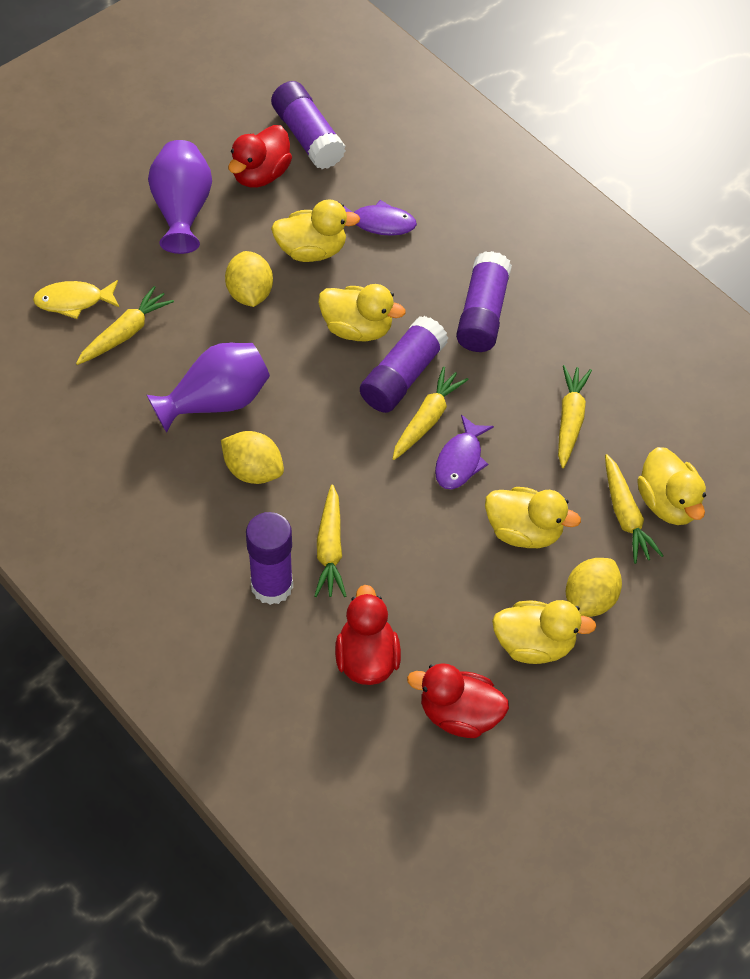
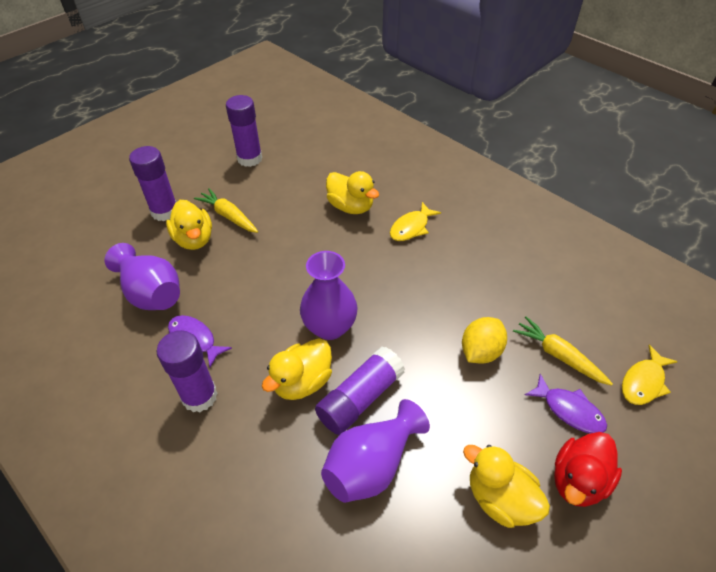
purple vase: 2 -> 3
red duck: 3 -> 1
yellow carrot: 5 -> 2
yellow duck: 5 -> 4
yellow fish: 1 -> 2
yellow lemon: 3 -> 1

